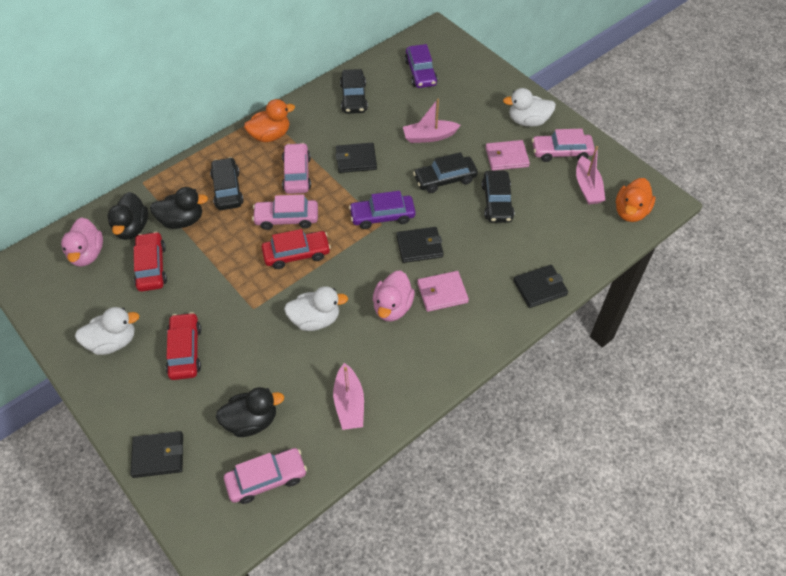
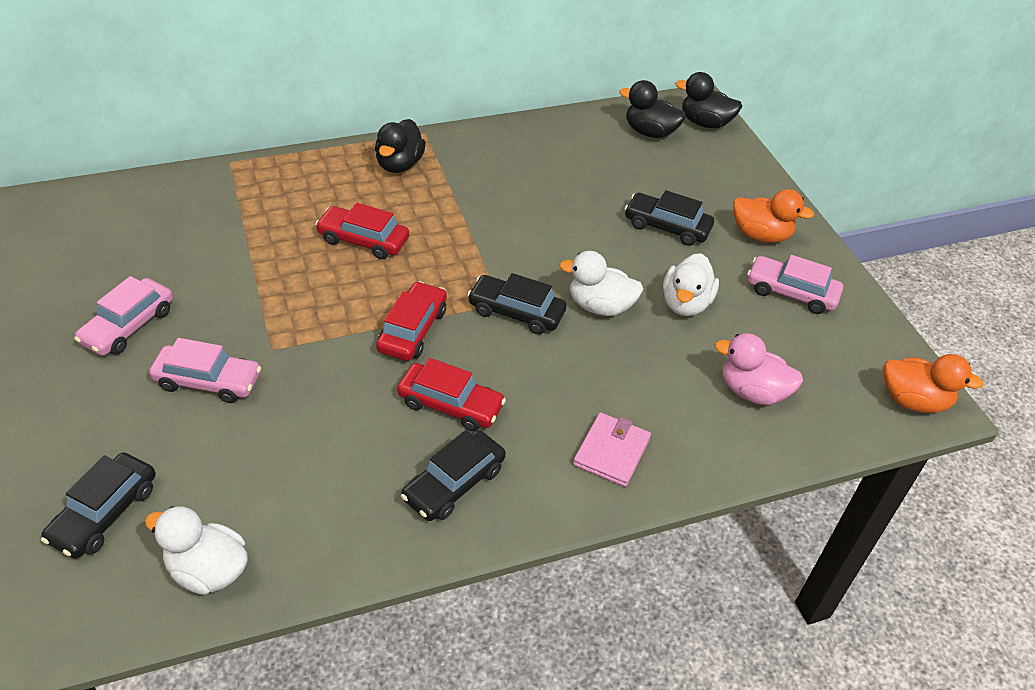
black wallet: 4 -> 0
pink boat: 3 -> 0
pink car: 4 -> 3
pink duck: 2 -> 1
pink wallet: 2 -> 1
purple car: 2 -> 0

